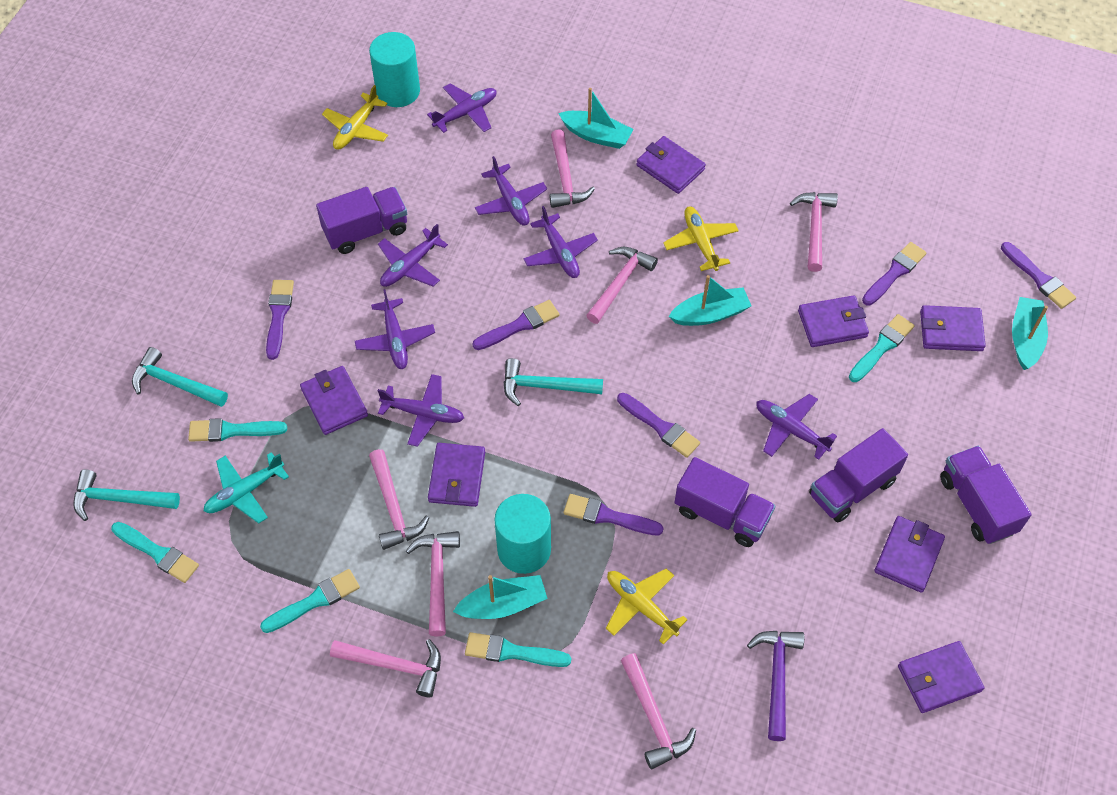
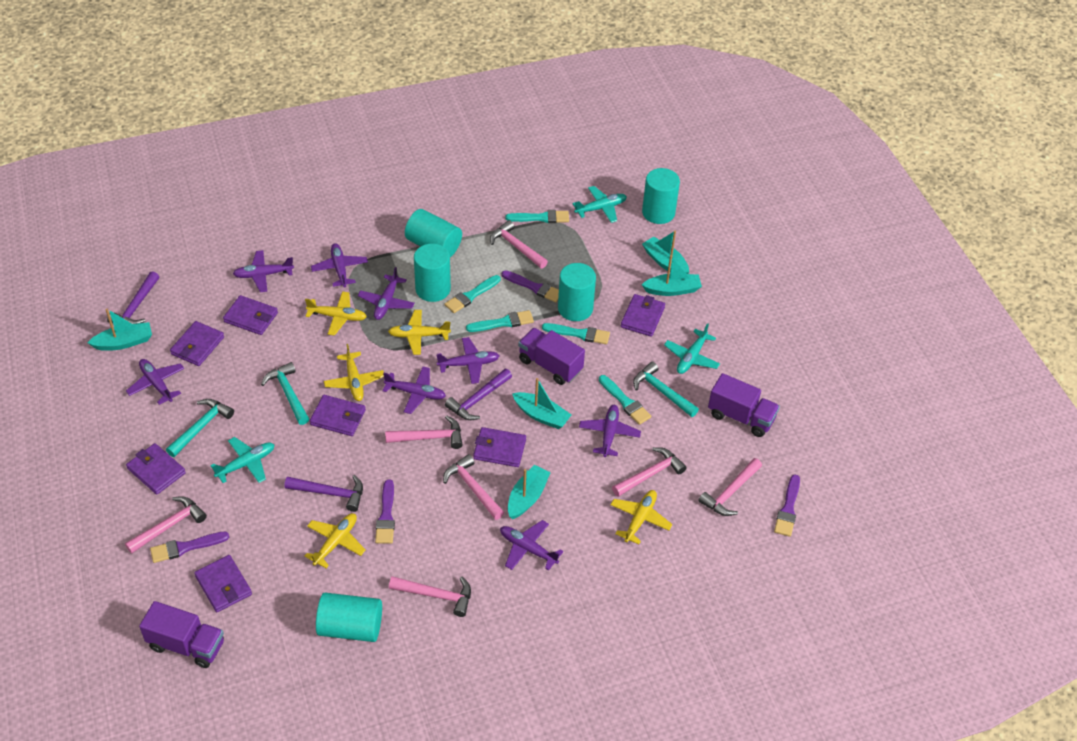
purple brush: 6 -> 4
purple hammer: 1 -> 3
purple plane: 7 -> 8
purple truck: 4 -> 3
turquoise boat: 4 -> 5
turquoise cylinder: 2 -> 5
turquoise plane: 1 -> 3
yellow plane: 3 -> 5

